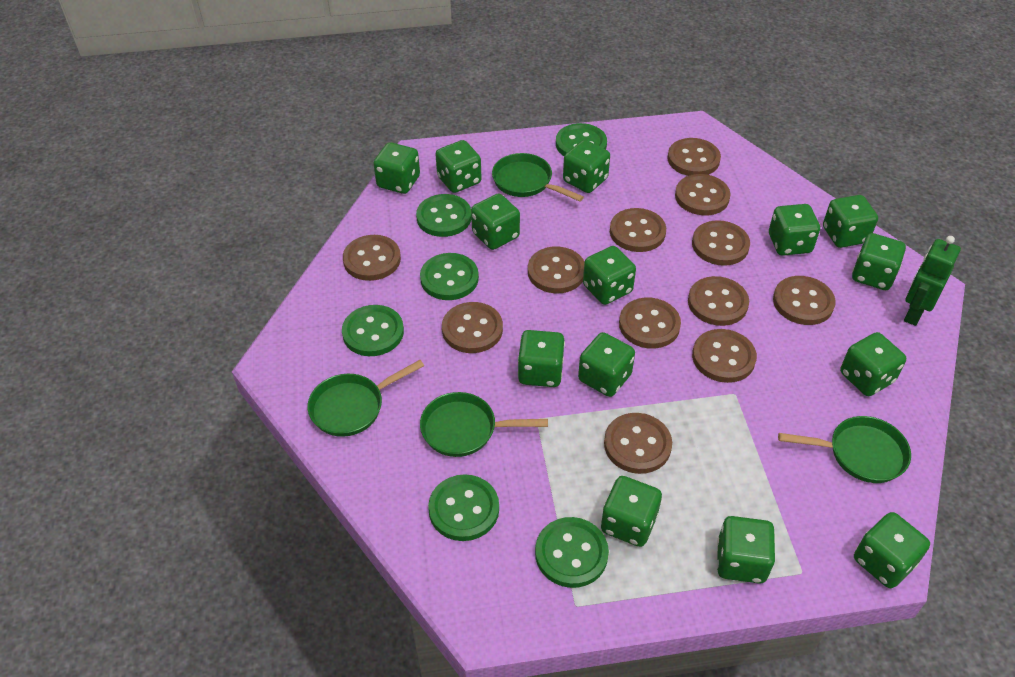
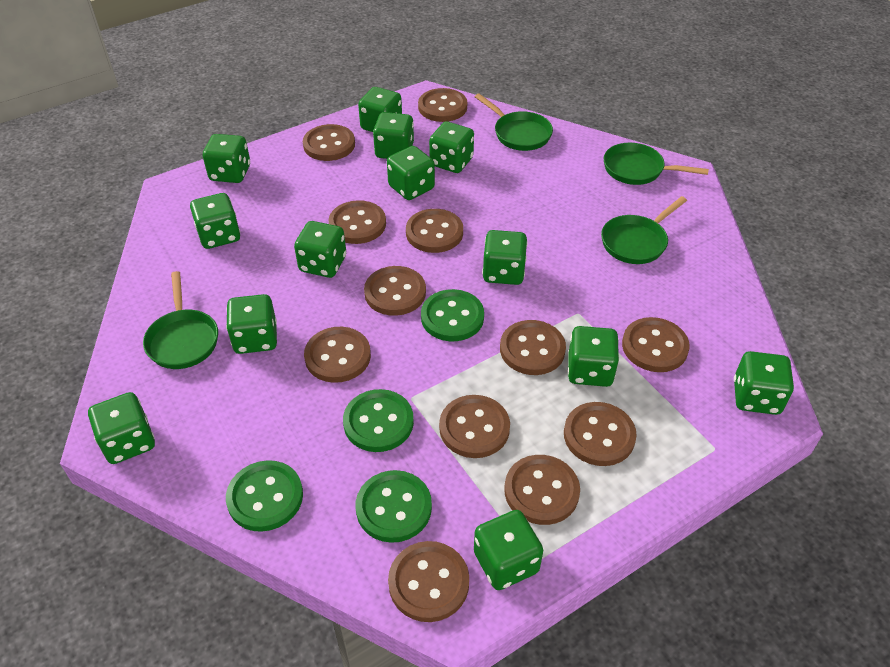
green button: 6 -> 4
green dice: 14 -> 13
green robot: 1 -> 0

